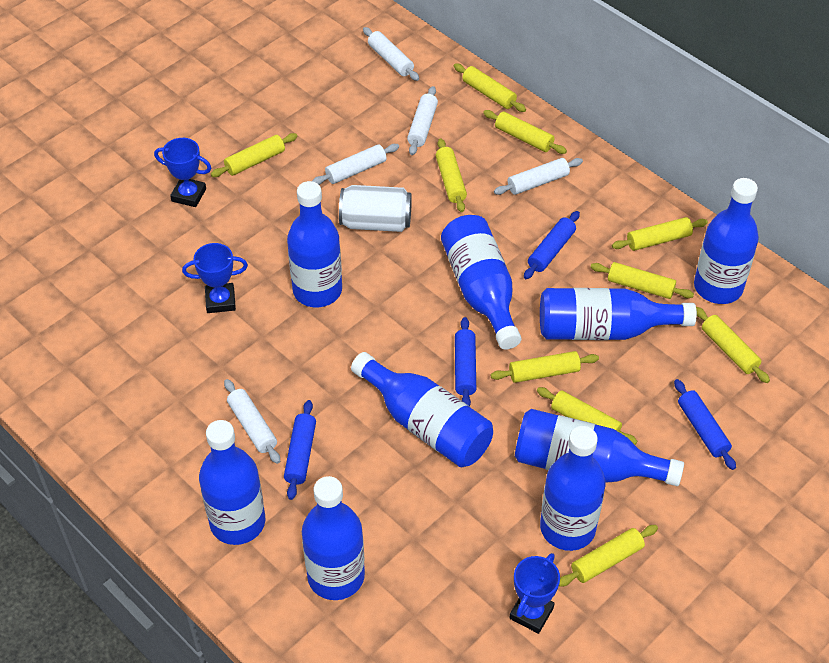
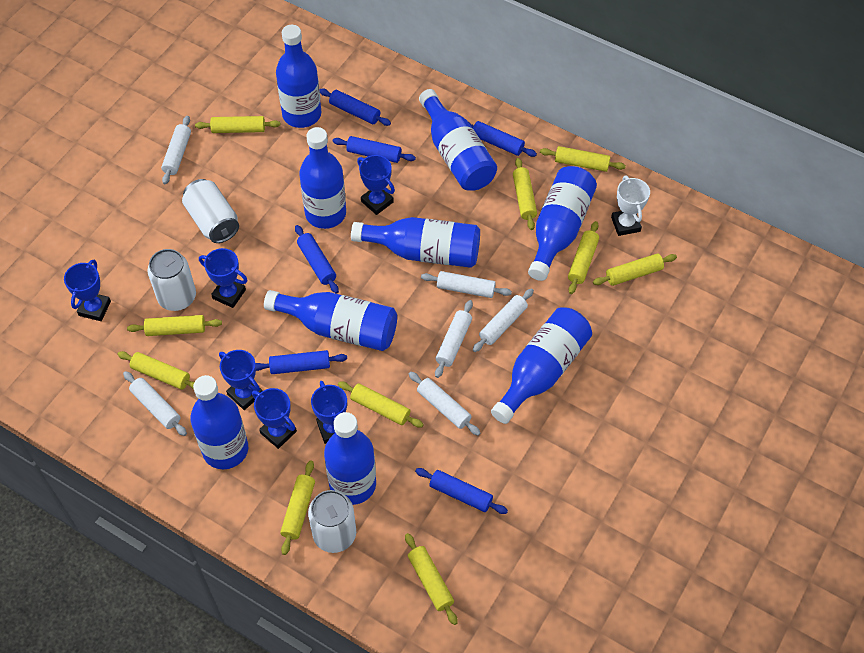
blue rolling pin: 4 -> 6
blue trophy: 3 -> 6
white can: 1 -> 3
white rolling pin: 5 -> 6
white trophy: 0 -> 1

